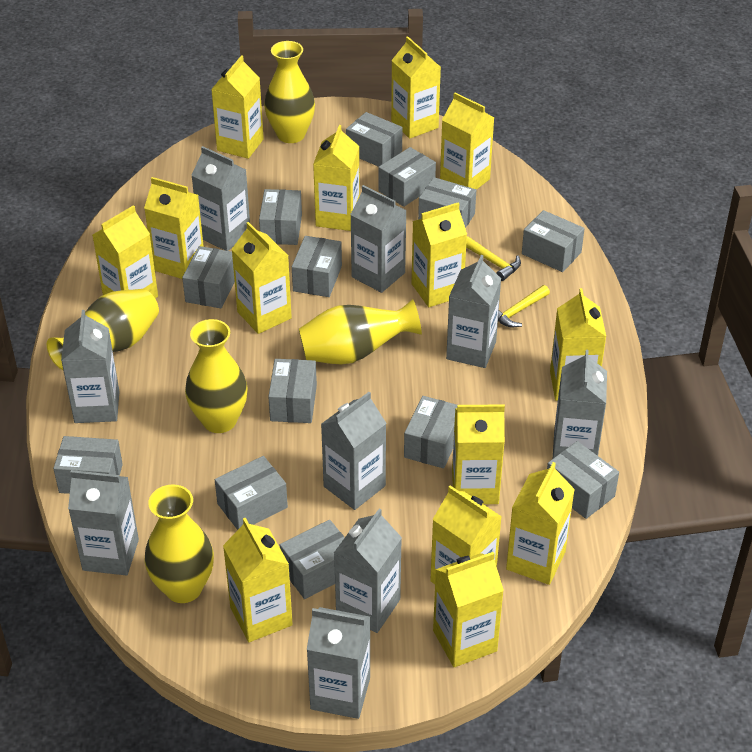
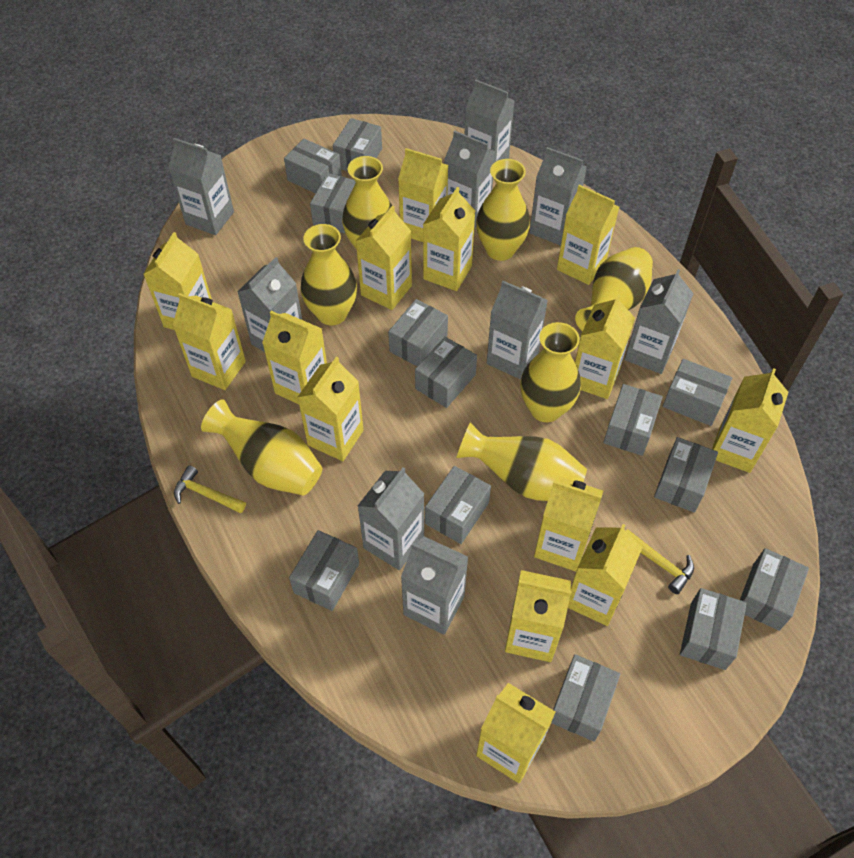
yellow vase: 5 -> 7

